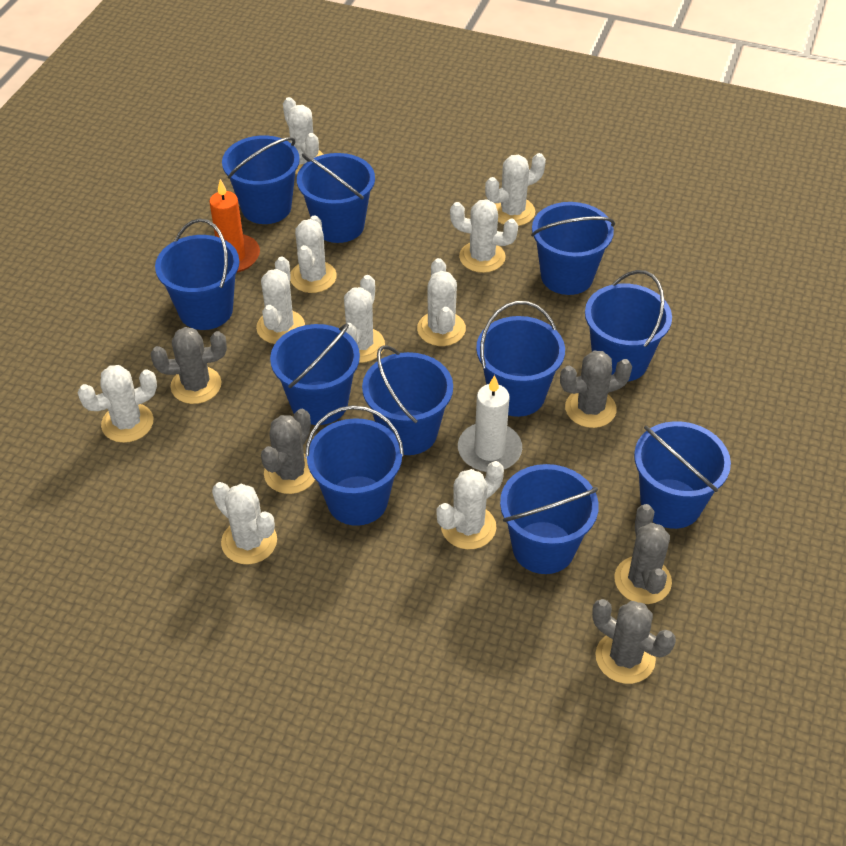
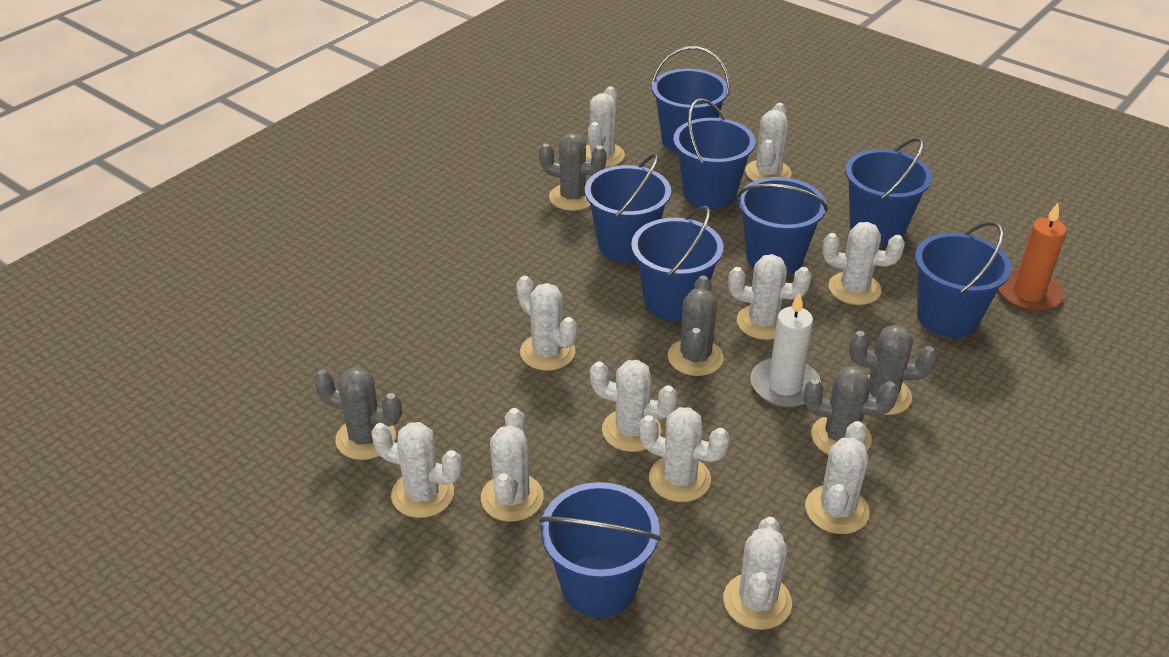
blue bucket: 11 -> 8
white cactus: 10 -> 11

